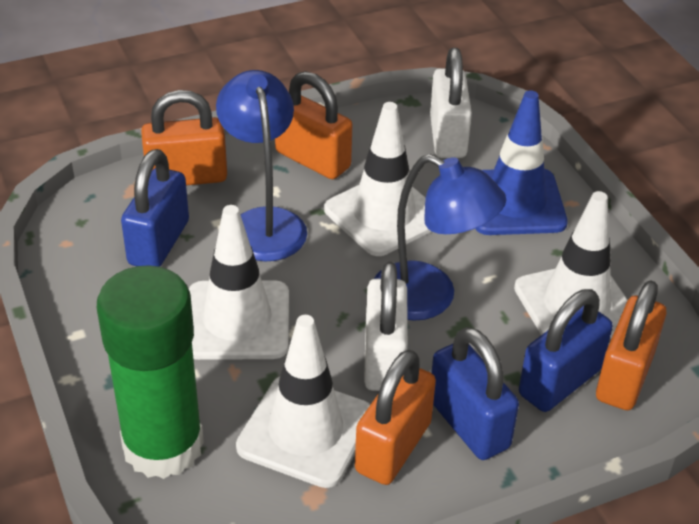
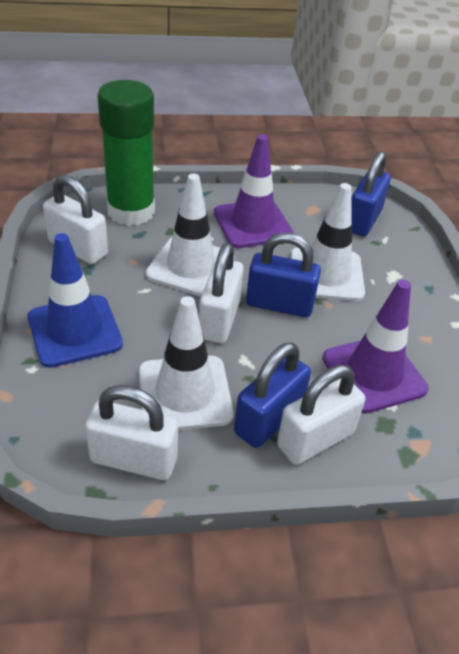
blue lamp: 2 -> 0
orange padlock: 4 -> 0
purple traffic cone: 0 -> 2
white padlock: 2 -> 4
white traffic cone: 4 -> 3

